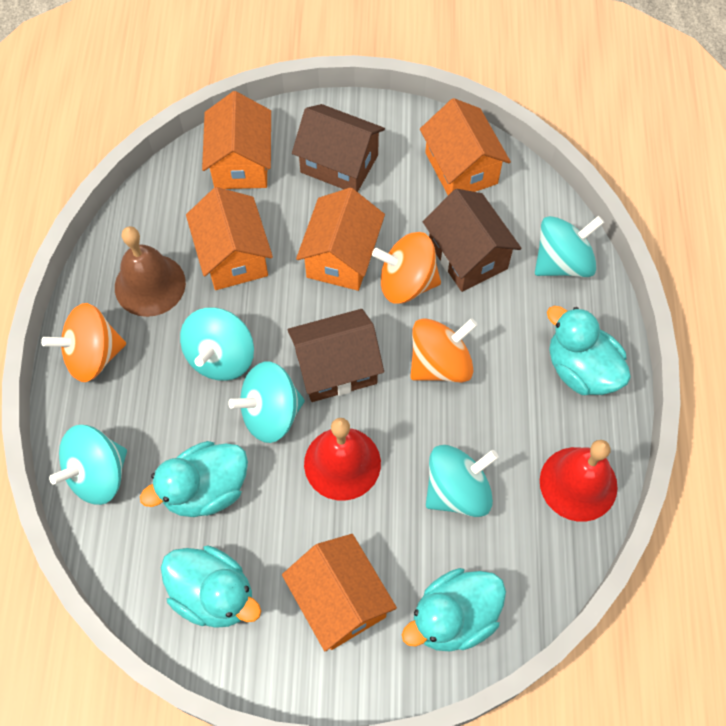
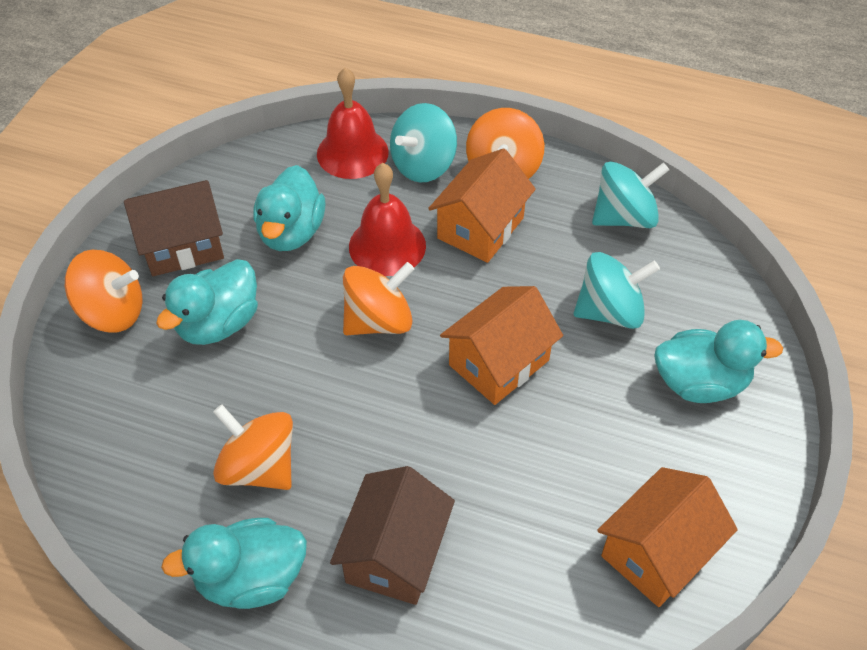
brown bell: 1 -> 0
brown house: 3 -> 2
orange house: 5 -> 3
orange spinning top: 3 -> 4
turquoise spinning top: 5 -> 3

